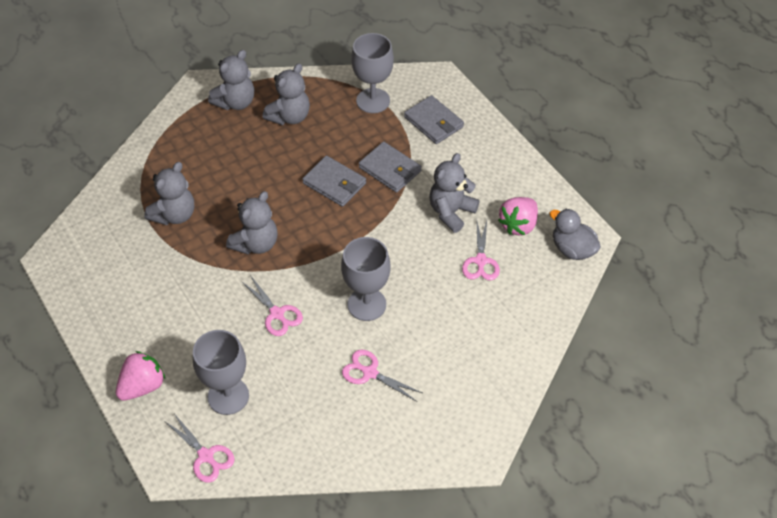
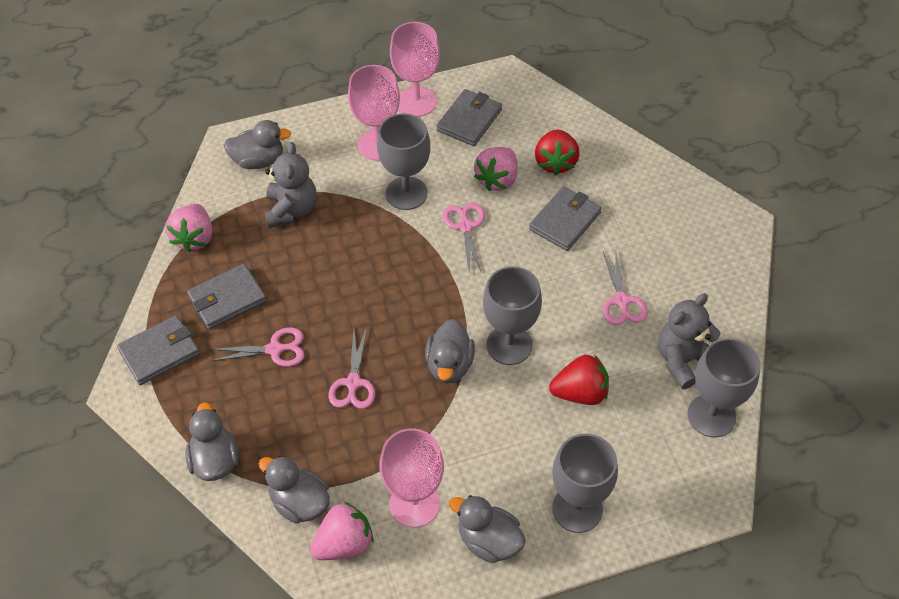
grey duck: 1 -> 5
grey goblet: 3 -> 4
grey teddy bear: 5 -> 2
grey wallet: 3 -> 4
pink goblet: 0 -> 3
pink strawberry: 2 -> 3
red strawberry: 0 -> 2

